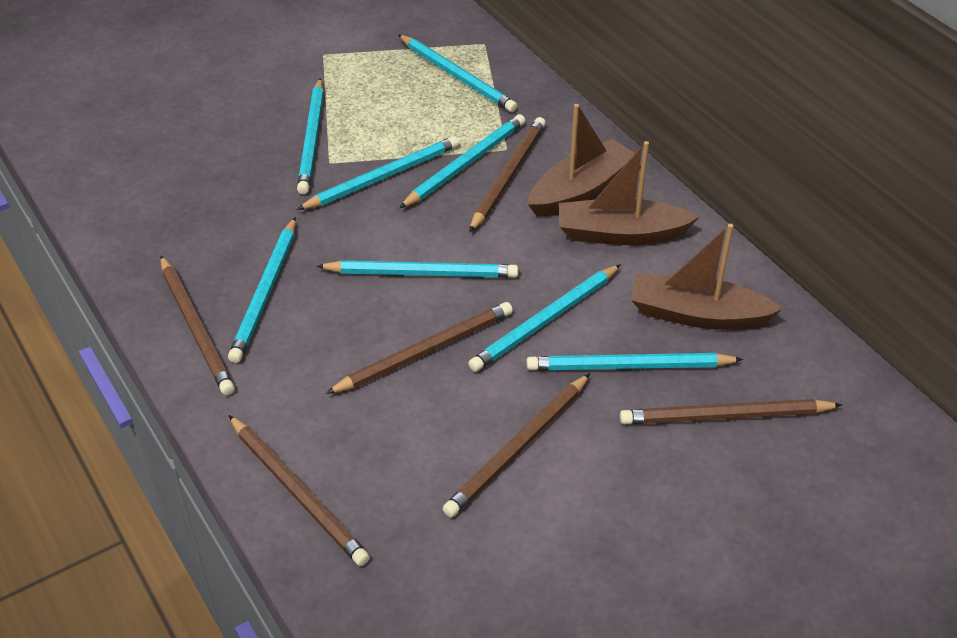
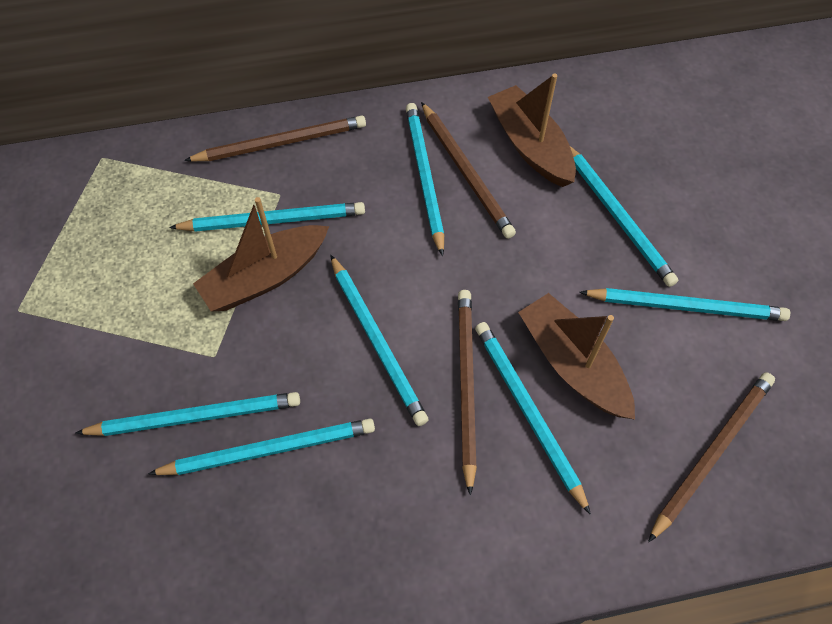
brown pencil: 6 -> 4

